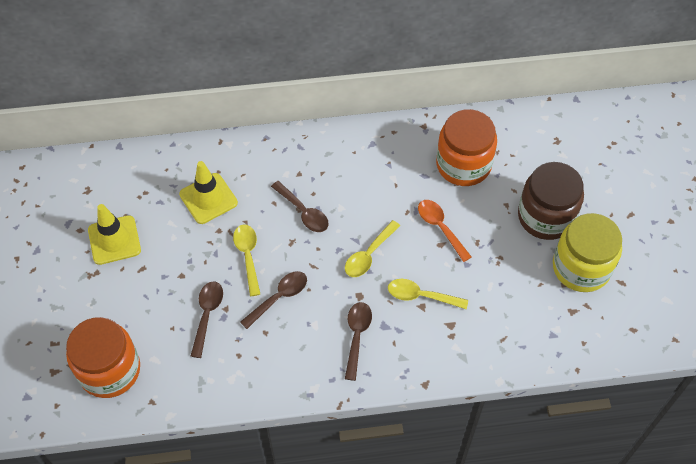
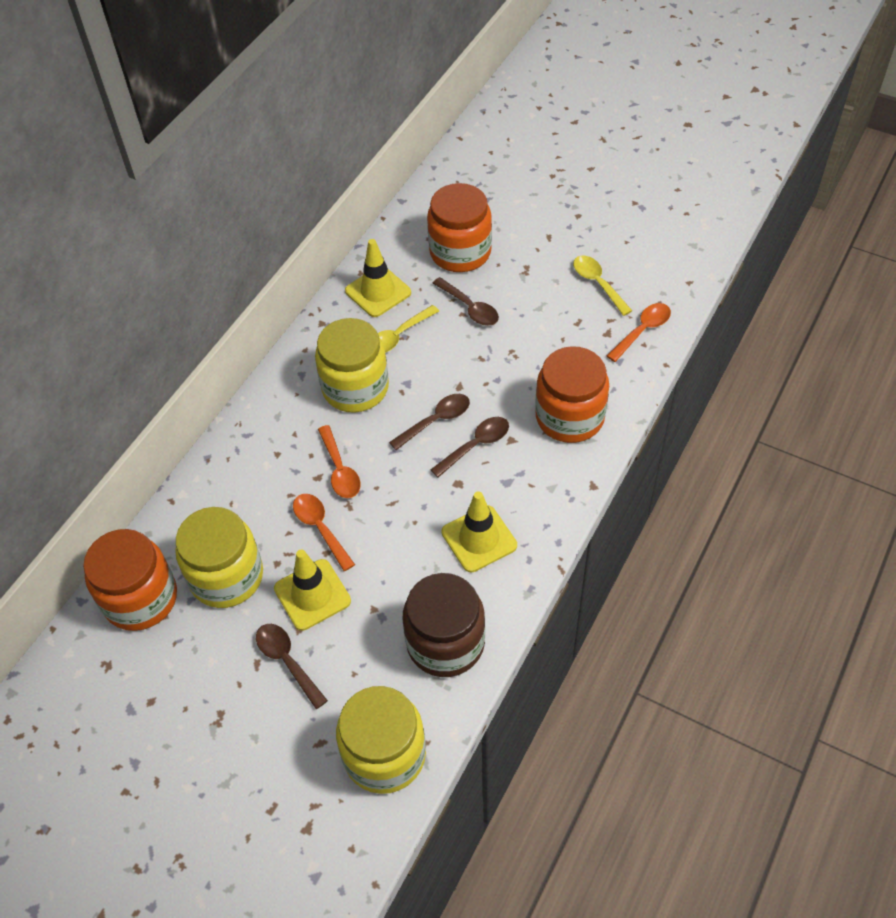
orange jar: 2 -> 3
orange spoon: 1 -> 3
yellow jar: 1 -> 3
yellow spoon: 3 -> 2
yellow traffic cone: 2 -> 3

